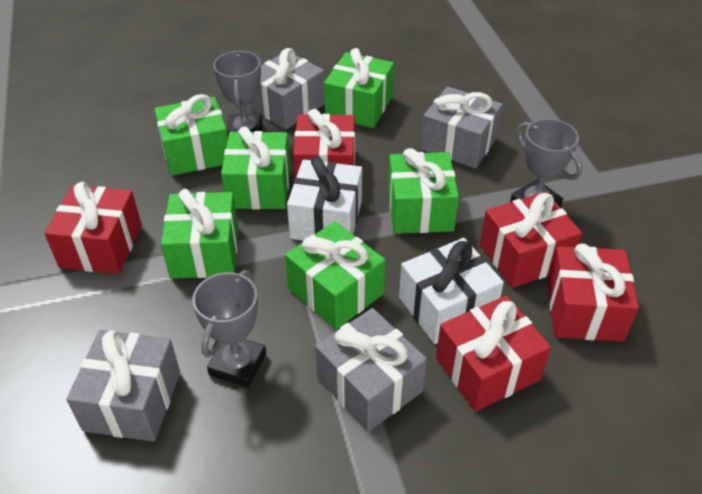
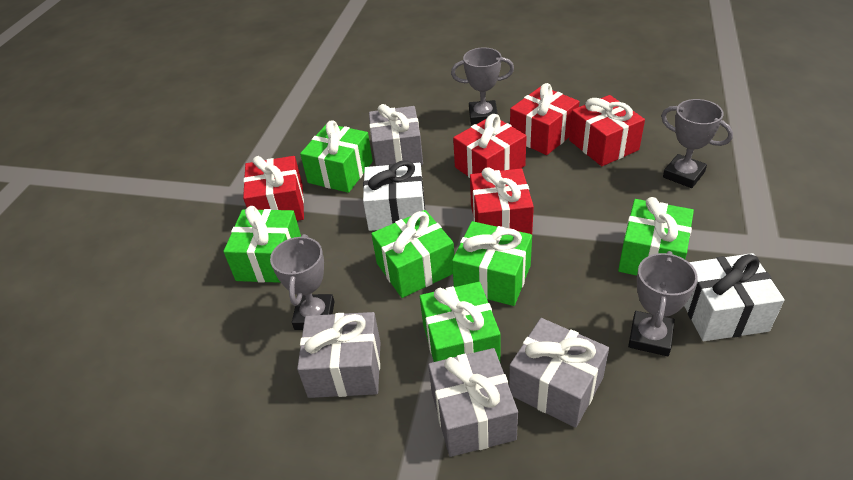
grey trophy: 3 -> 4

